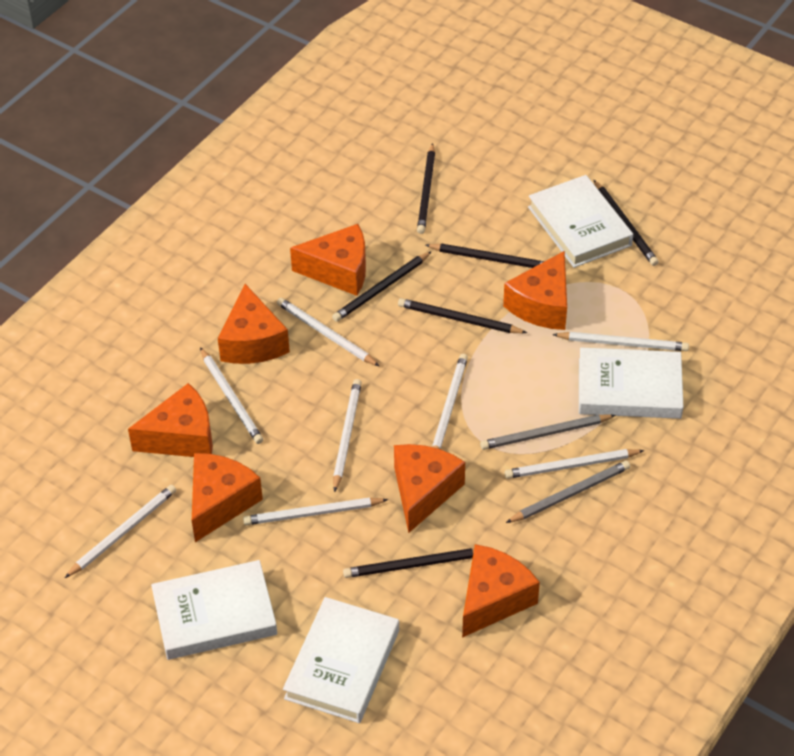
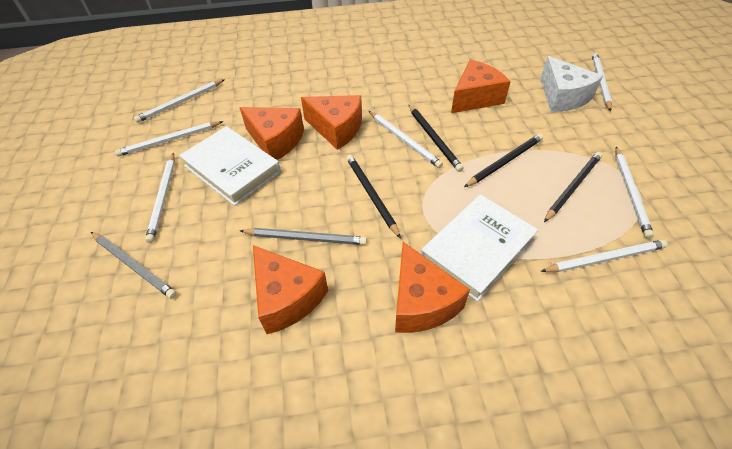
black pencil: 6 -> 4
orange cheese: 7 -> 5
white book: 4 -> 2
white cheese: 0 -> 1
white pencil: 8 -> 7

